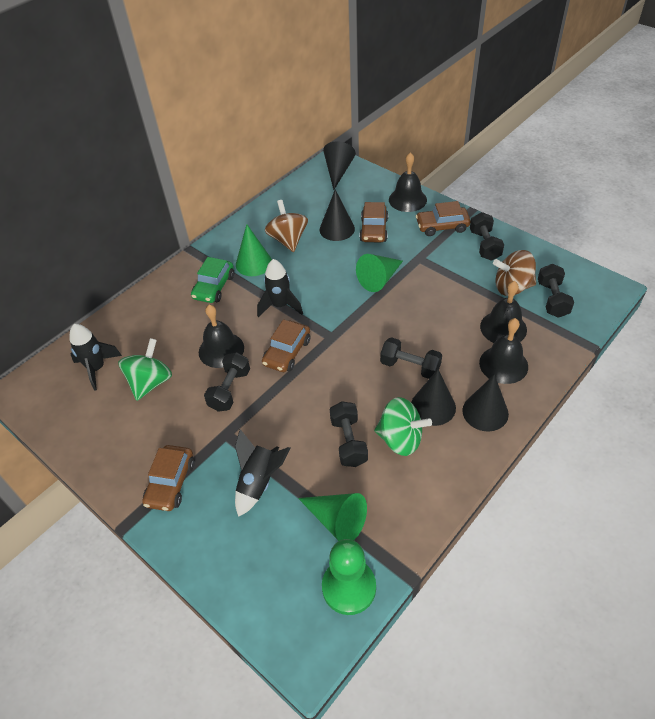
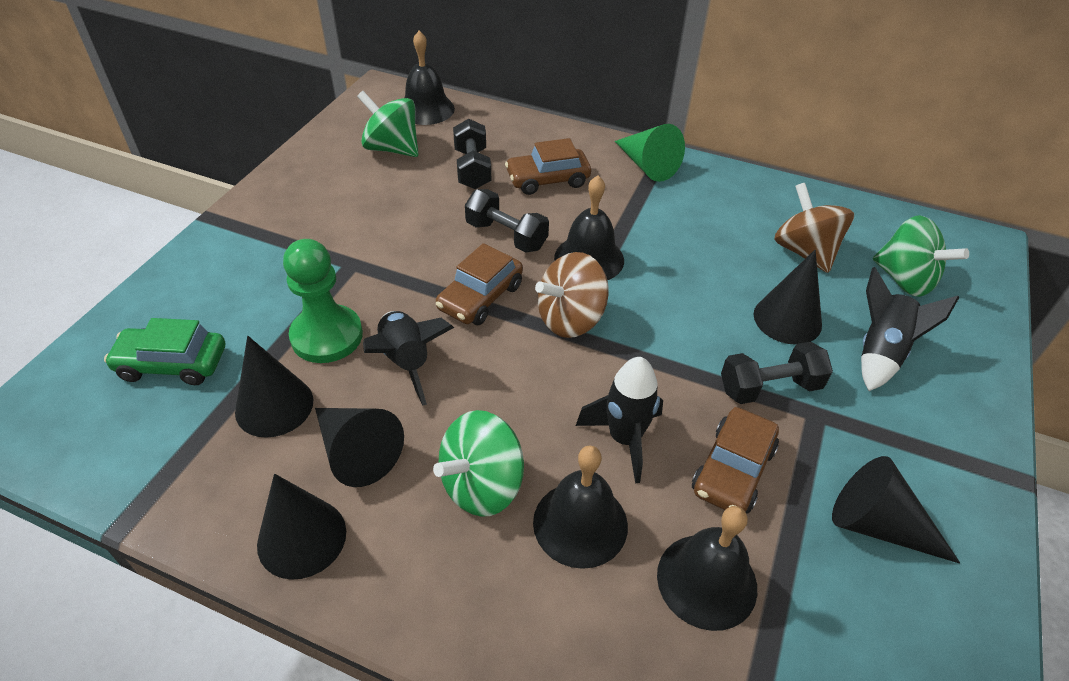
black cone: 4 -> 5
black dumbbell: 5 -> 3
brown car: 4 -> 3
green cone: 3 -> 1
green spinning top: 2 -> 3

